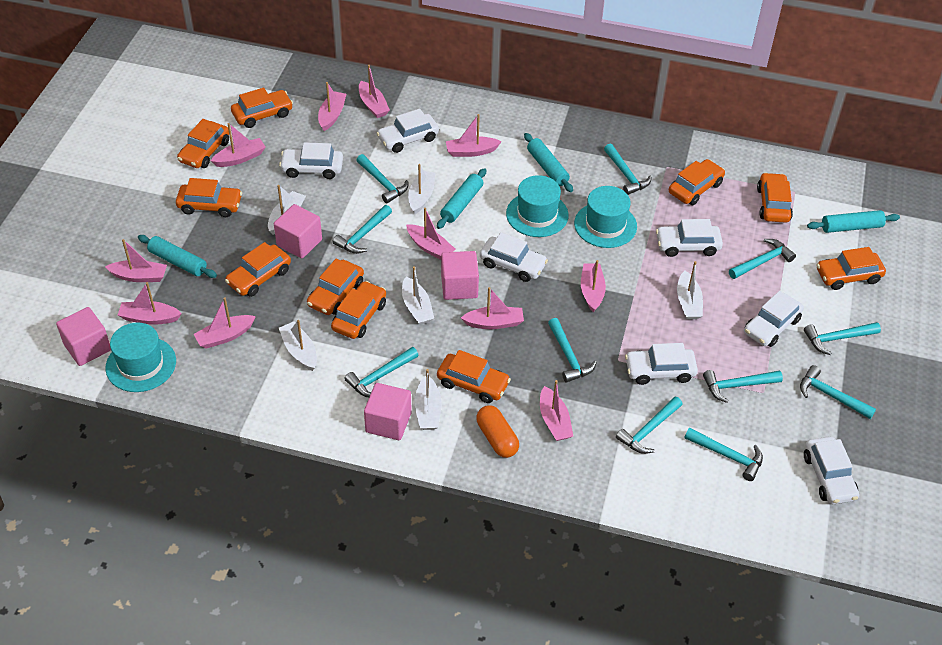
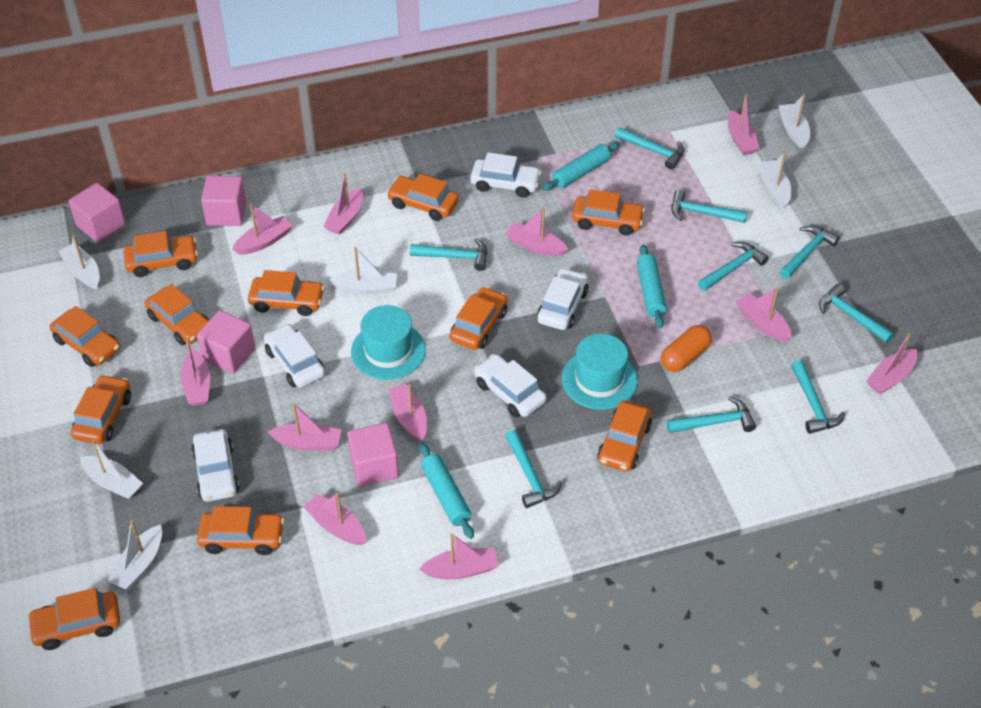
orange car: 10 -> 11
turquoise hammer: 11 -> 9
turquoise hat: 3 -> 2
turquoise rolling pin: 4 -> 3
white car: 7 -> 5

